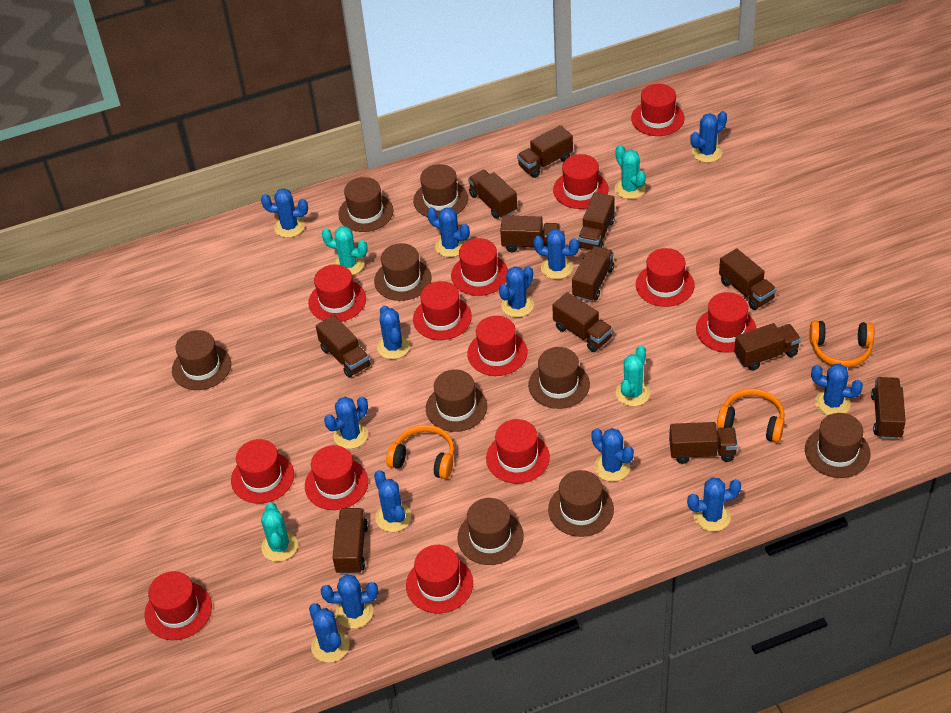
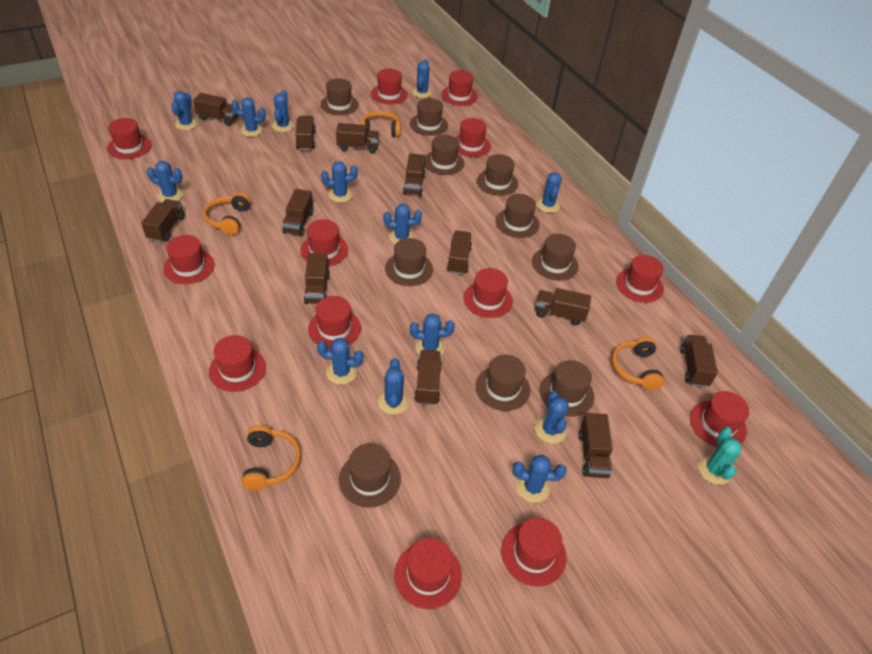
brown hat: 9 -> 10
orange headphones: 3 -> 4
turquoise cactus: 4 -> 1

